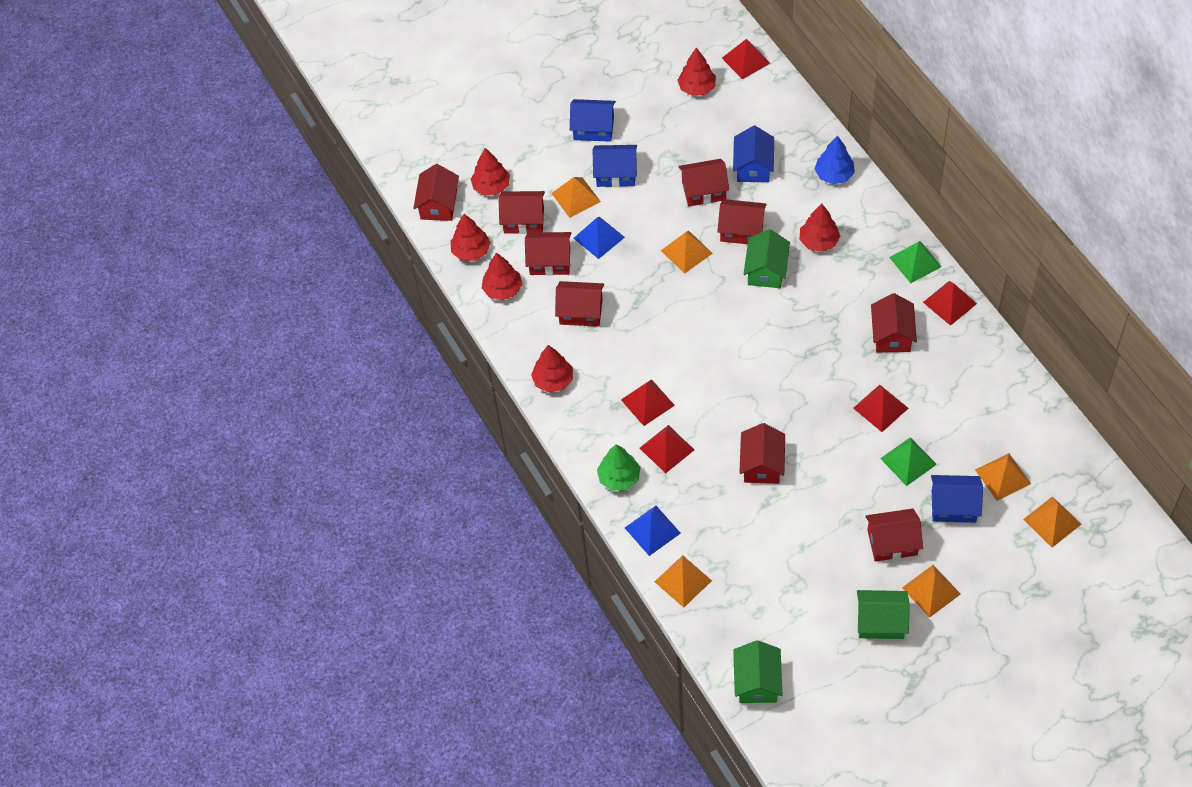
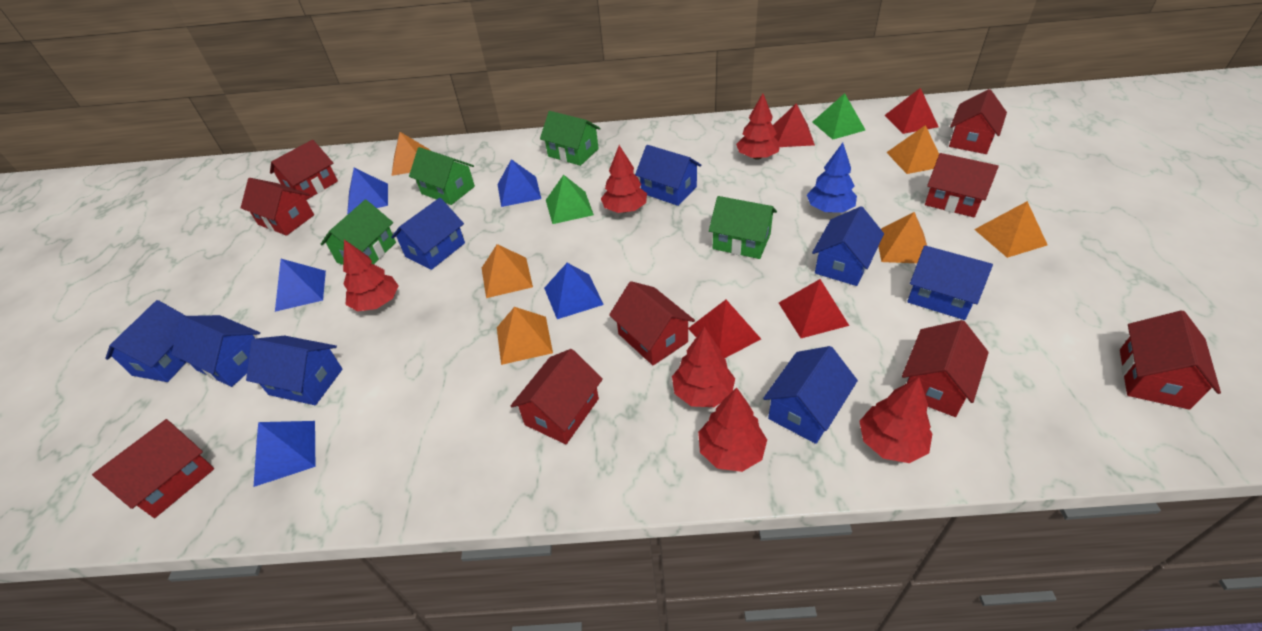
blue house: 4 -> 8
blue pyramid: 2 -> 5
green house: 3 -> 4
green tree: 1 -> 0
red pyramid: 5 -> 4

